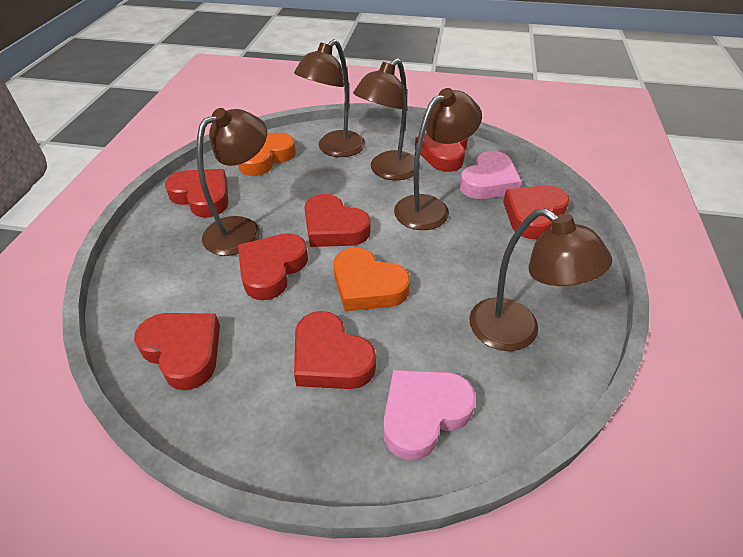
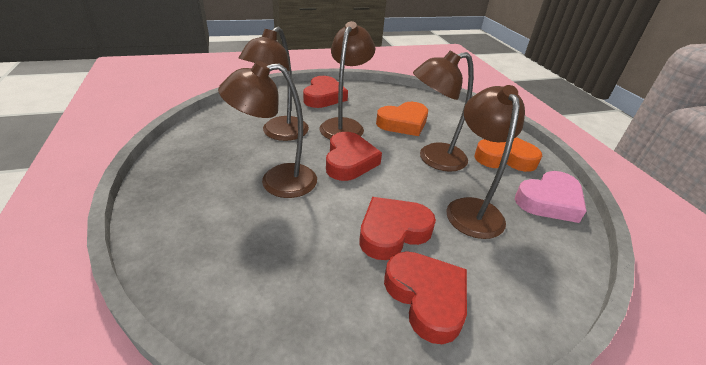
pink heart: 2 -> 1
red heart: 7 -> 4

